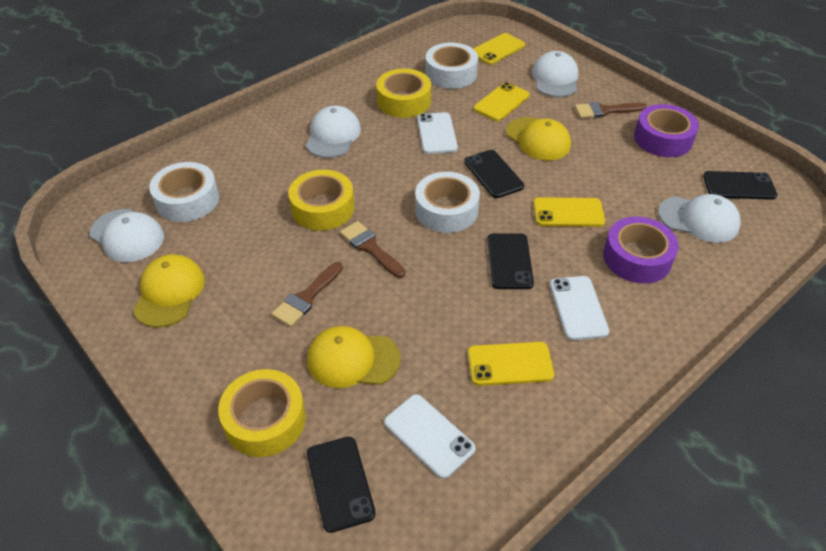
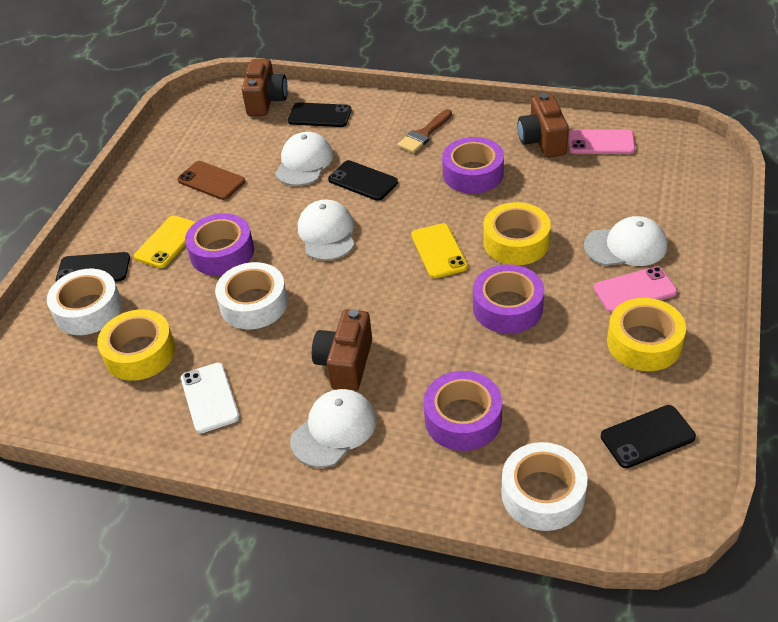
brown brush: 3 -> 1
brown camera: 0 -> 3
brown phone: 0 -> 1
pink phone: 0 -> 2
purple tape: 2 -> 4
white phone: 3 -> 1
yellow cap: 3 -> 0
yellow phone: 4 -> 2

